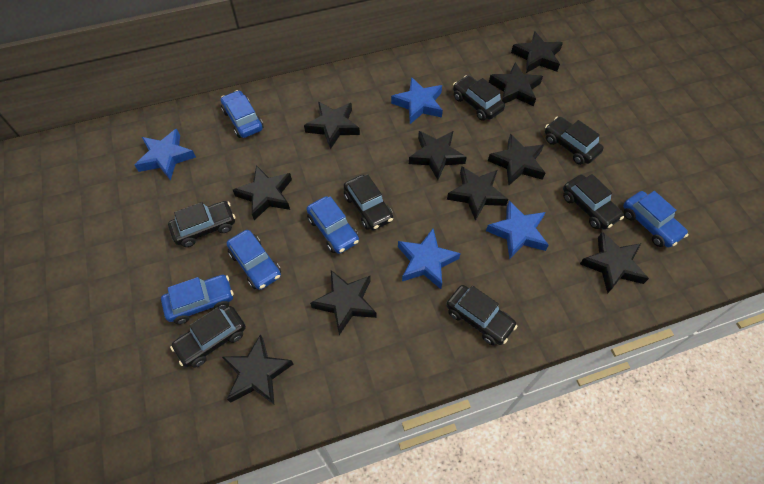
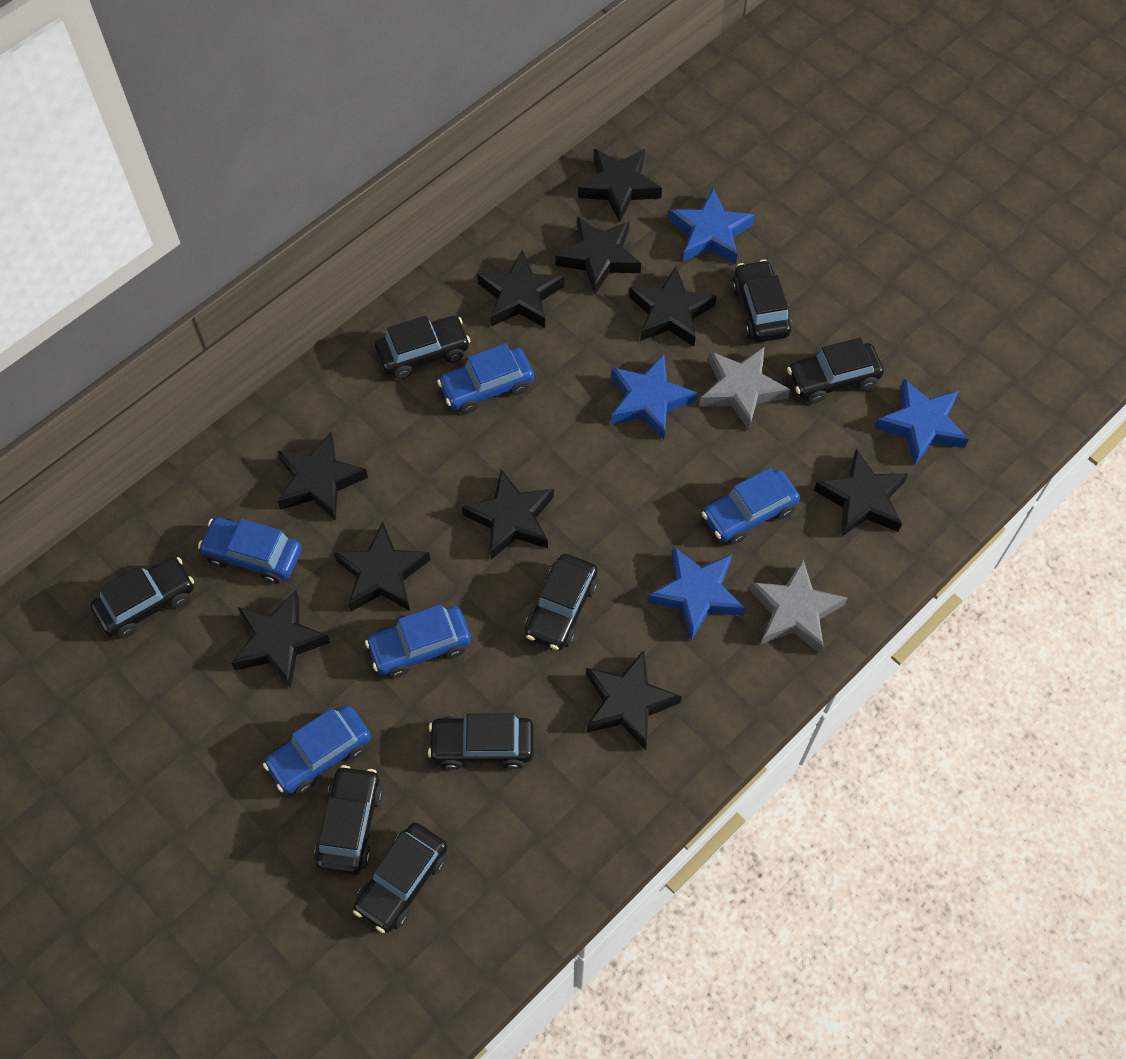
black car: 7 -> 8
grey star: 0 -> 2

